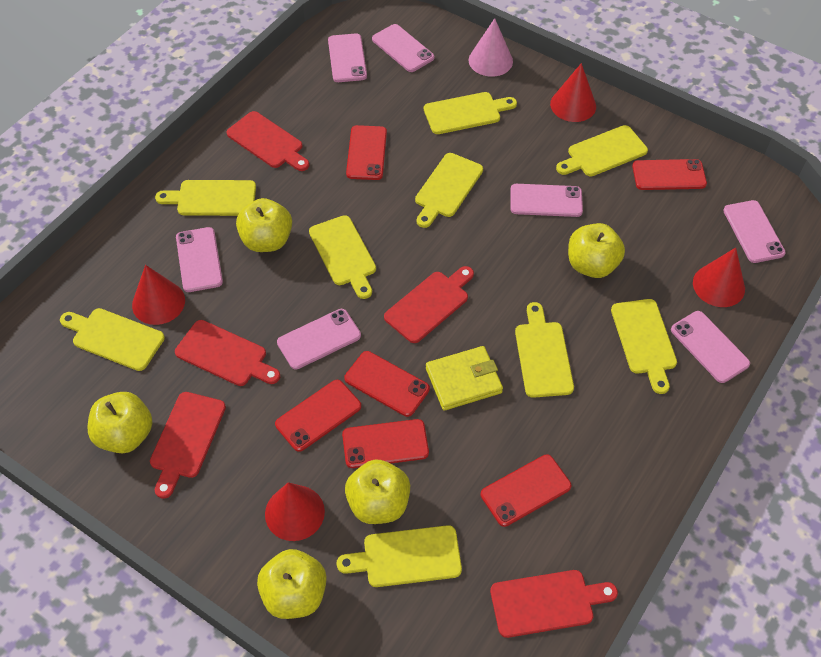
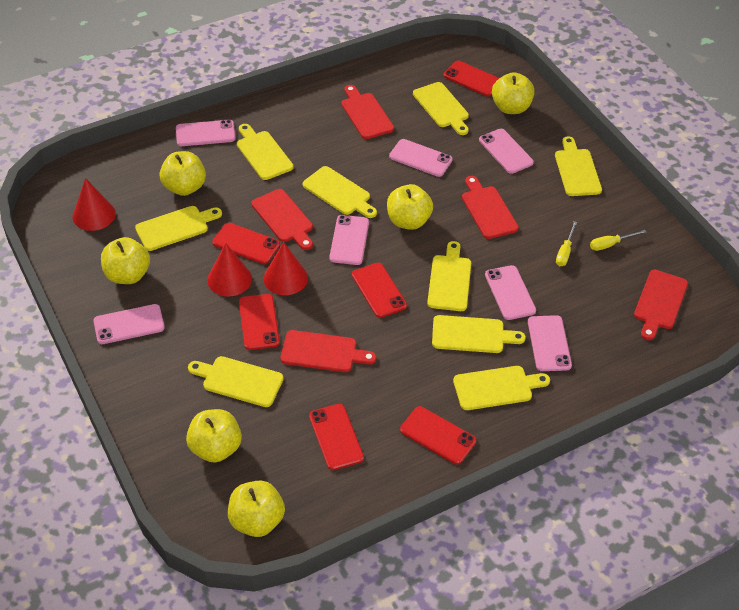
pink cone: 1 -> 0
red cone: 4 -> 3
yellow apple: 5 -> 6
yellow screwdriver: 0 -> 2
yellow wallet: 1 -> 0

